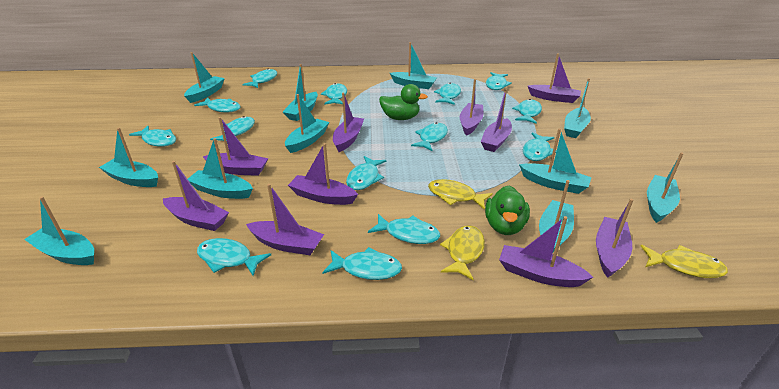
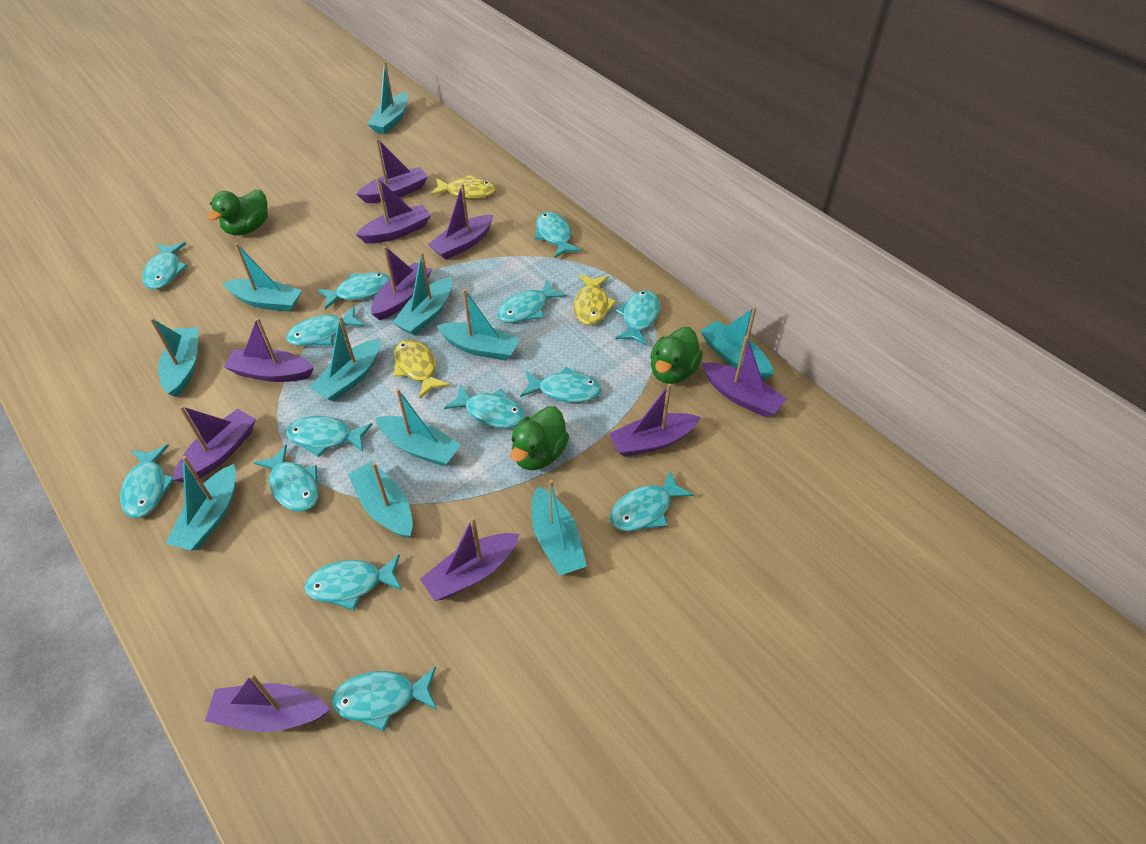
green duck: 2 -> 3

